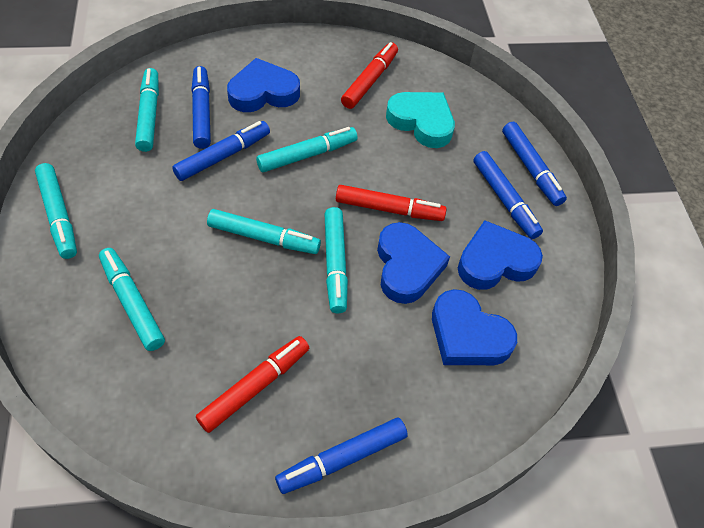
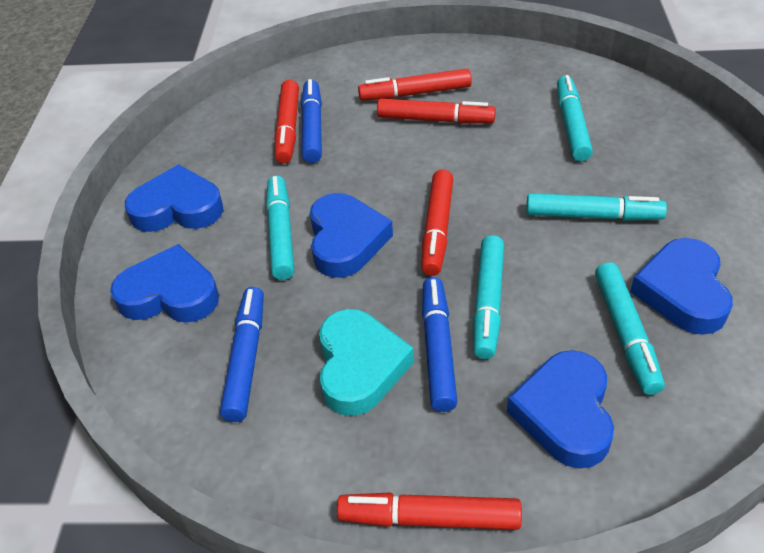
blue heart: 4 -> 5
blue marker: 5 -> 3
red marker: 3 -> 5
turquoise marker: 6 -> 5

